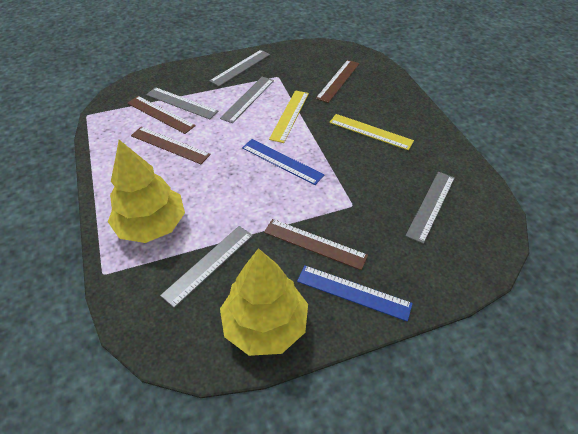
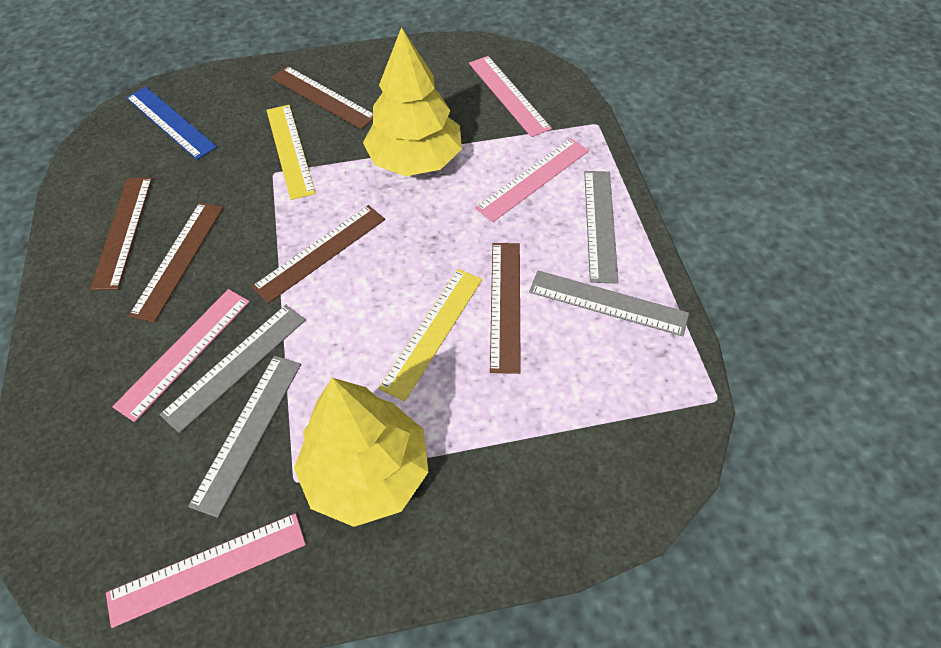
blue ruler: 2 -> 1
brown ruler: 4 -> 5
grey ruler: 5 -> 4
pink ruler: 0 -> 4

